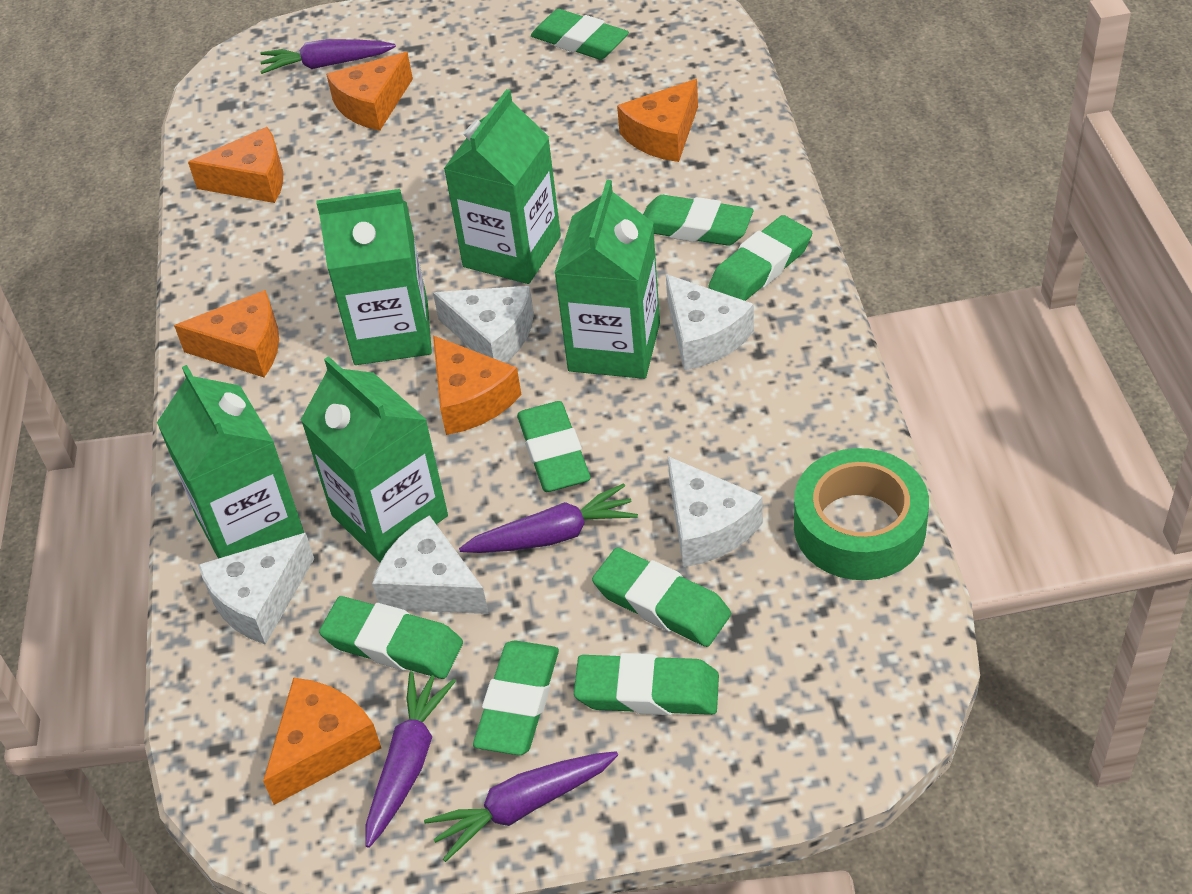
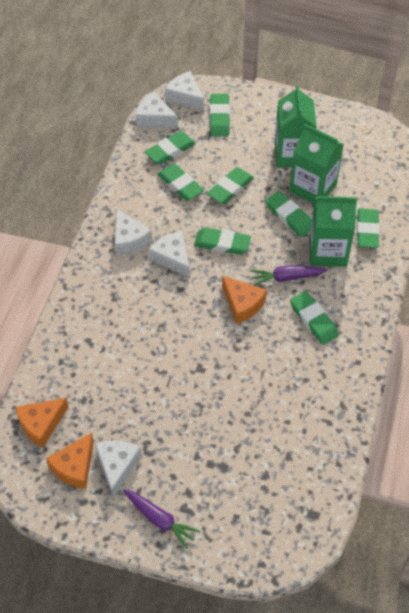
green carton: 5 -> 3
green tape: 1 -> 0
orange cheese: 6 -> 3
purple carrot: 4 -> 2

